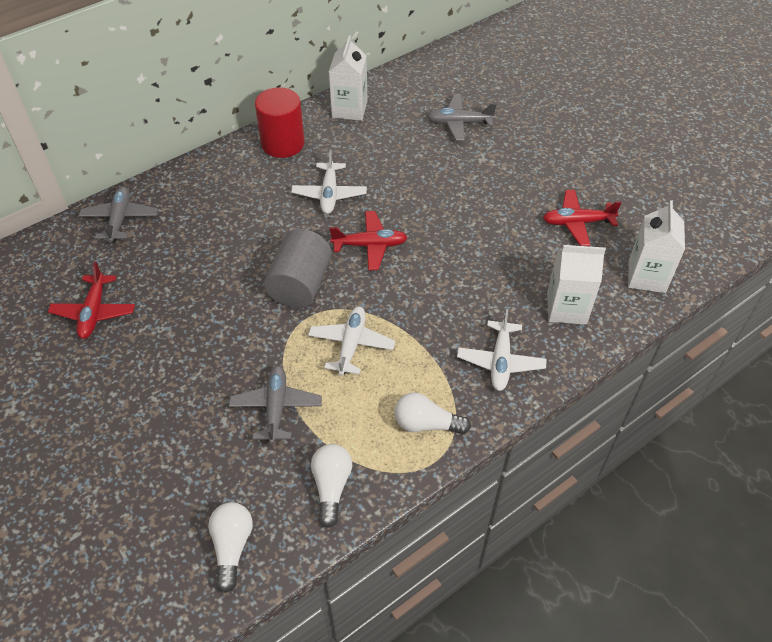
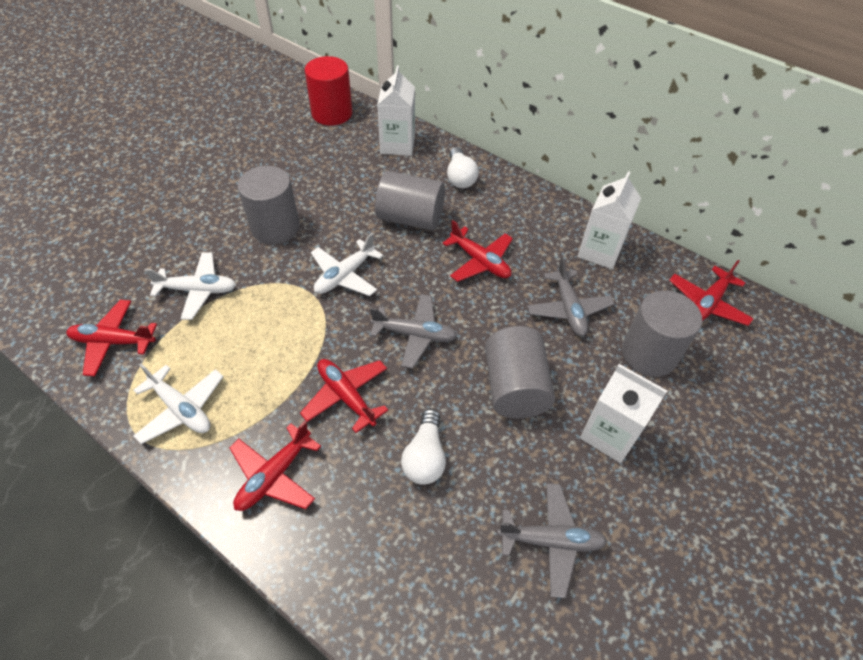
grey cylinder: 1 -> 4
red plane: 3 -> 5
white light bulb: 3 -> 2

